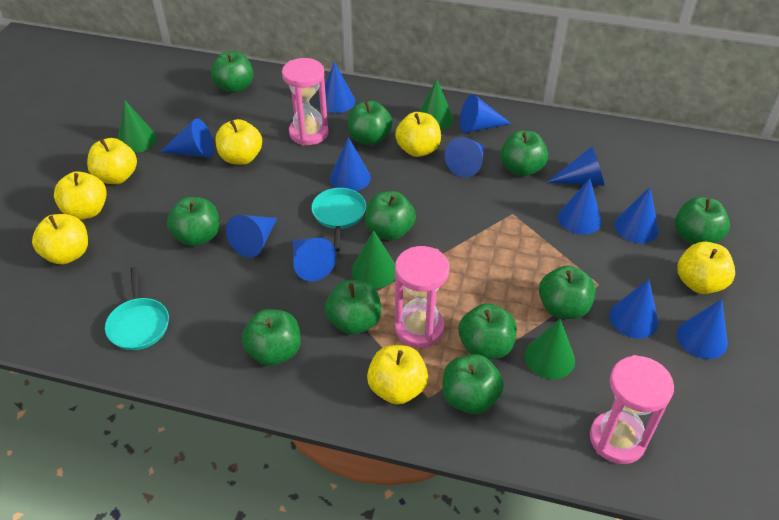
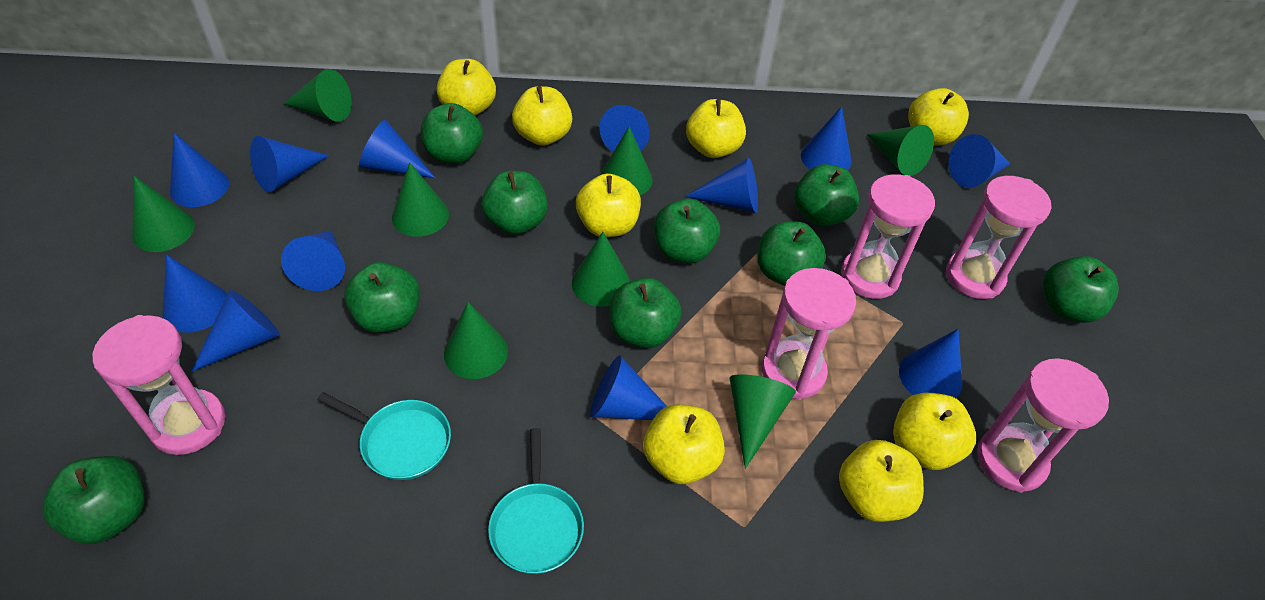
green apple: 11 -> 9
green cone: 4 -> 8
pink hourglass: 3 -> 5
yellow apple: 7 -> 8

